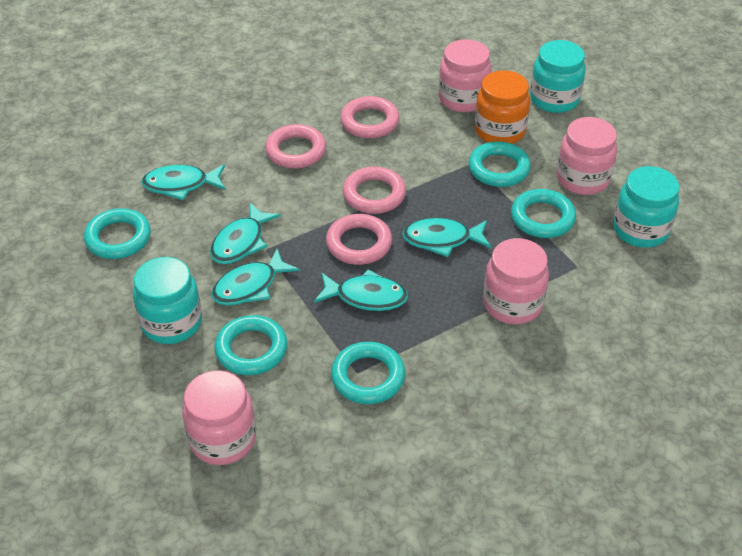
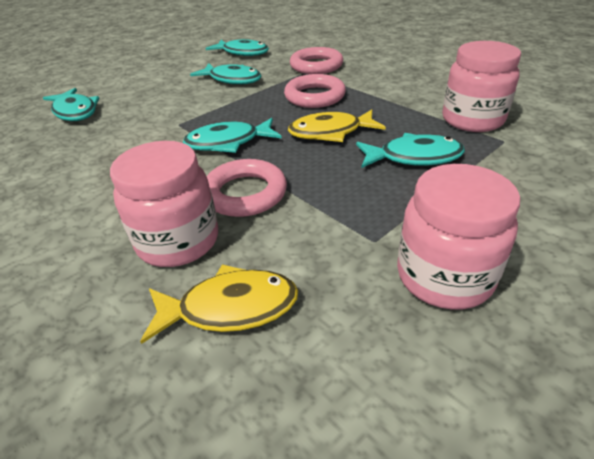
orange jar: 1 -> 0
pink jar: 4 -> 3
pink ring: 4 -> 3
turquoise jar: 3 -> 0
turquoise ring: 5 -> 0
yellow fish: 0 -> 2

